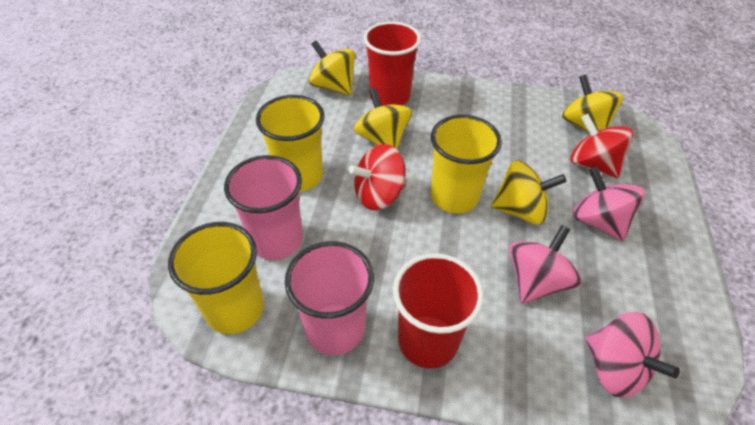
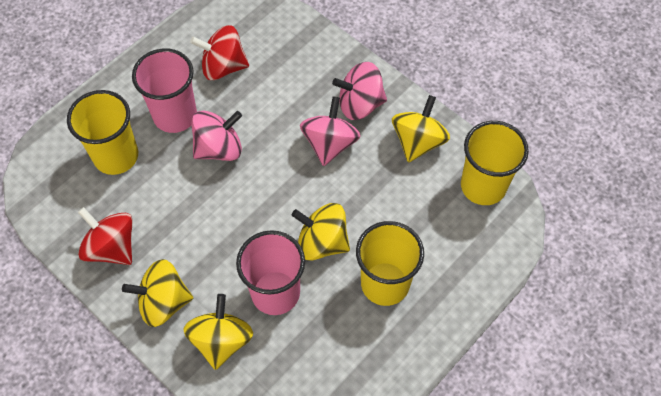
red cup: 2 -> 0

